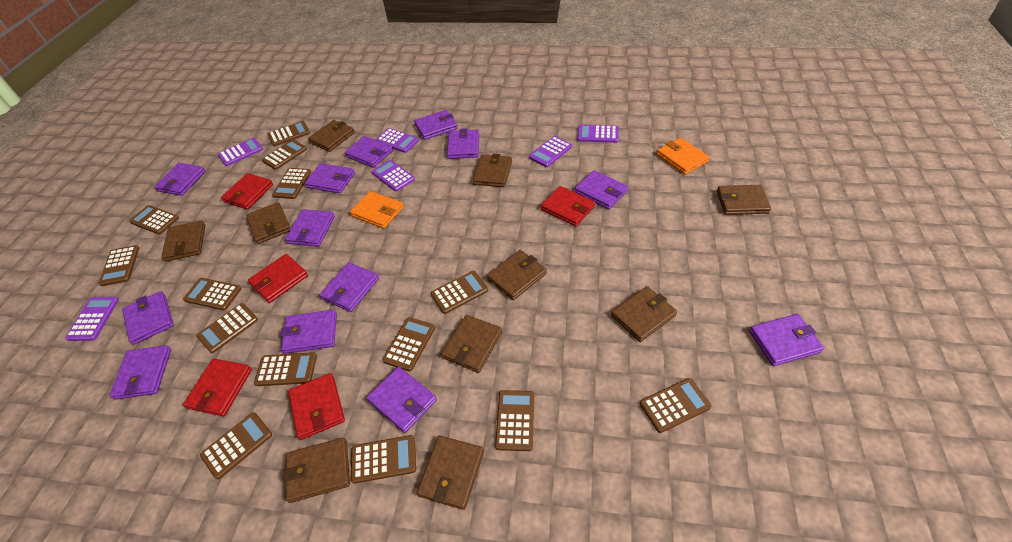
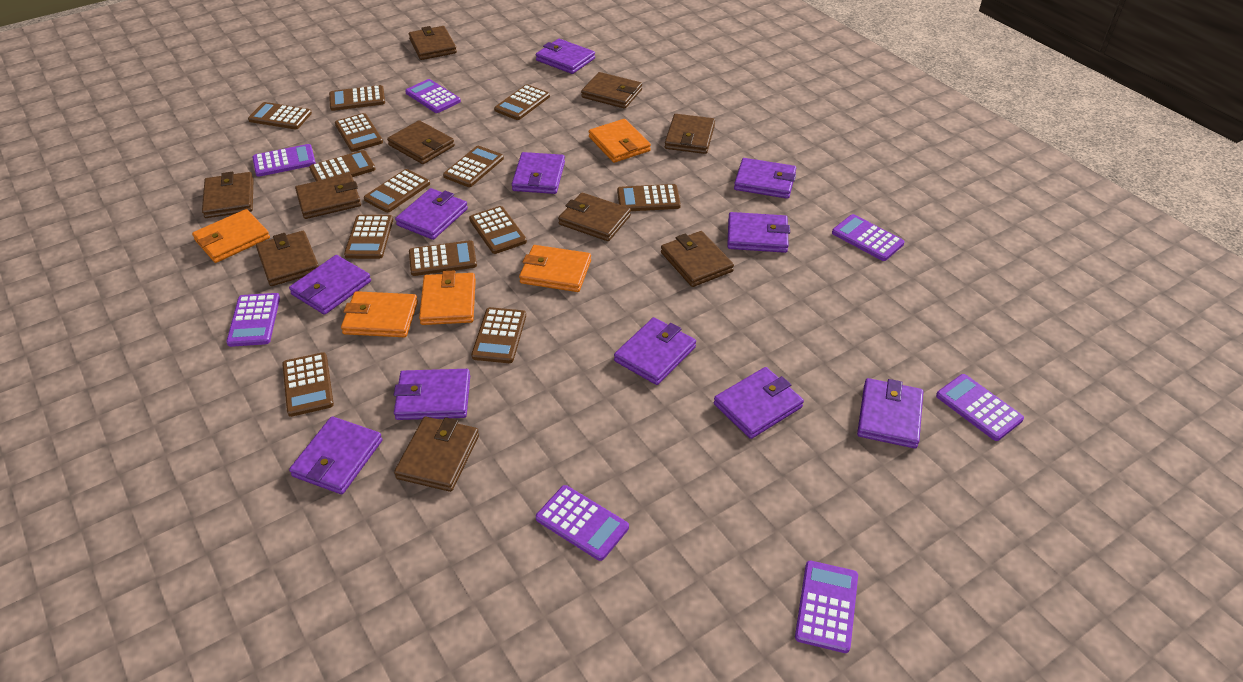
brown calculator: 14 -> 13
orange wallet: 2 -> 5
purple calculator: 6 -> 7
purple wallet: 13 -> 11
red wallet: 5 -> 0

